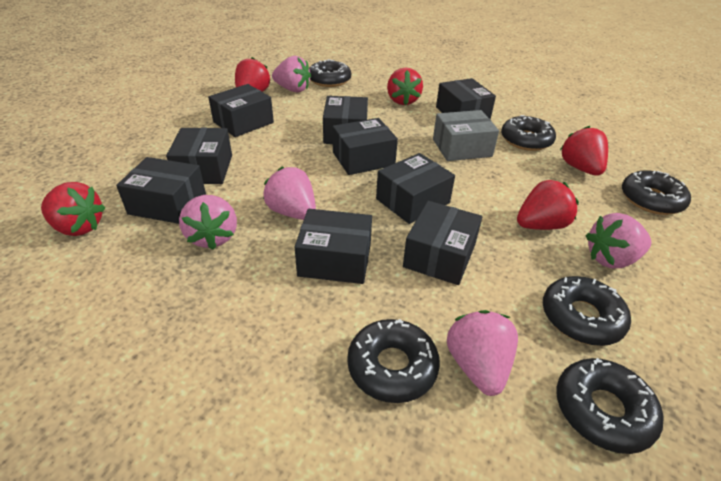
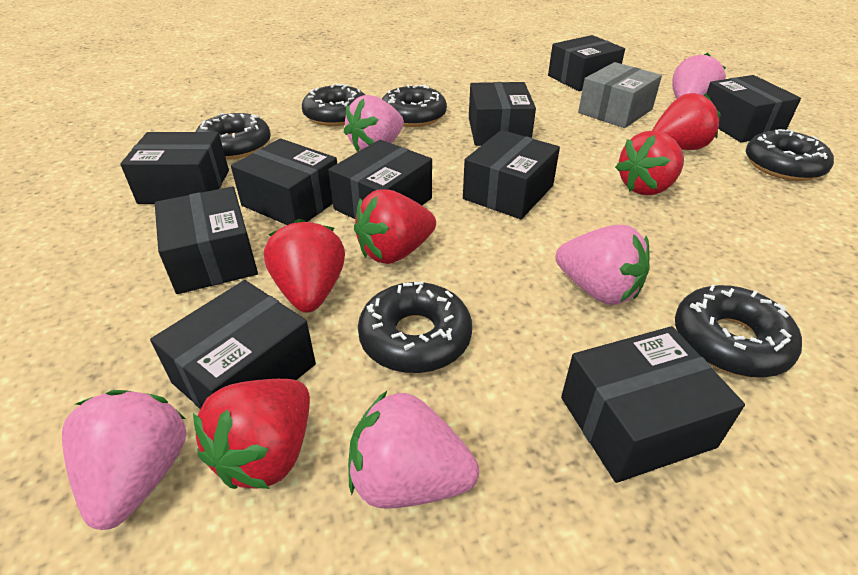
black box: 9 -> 10

